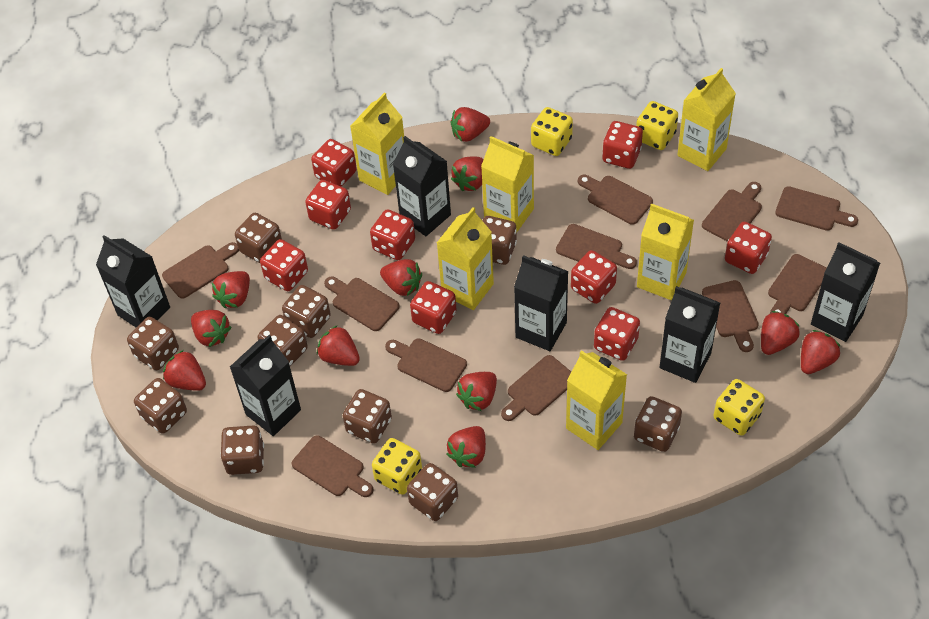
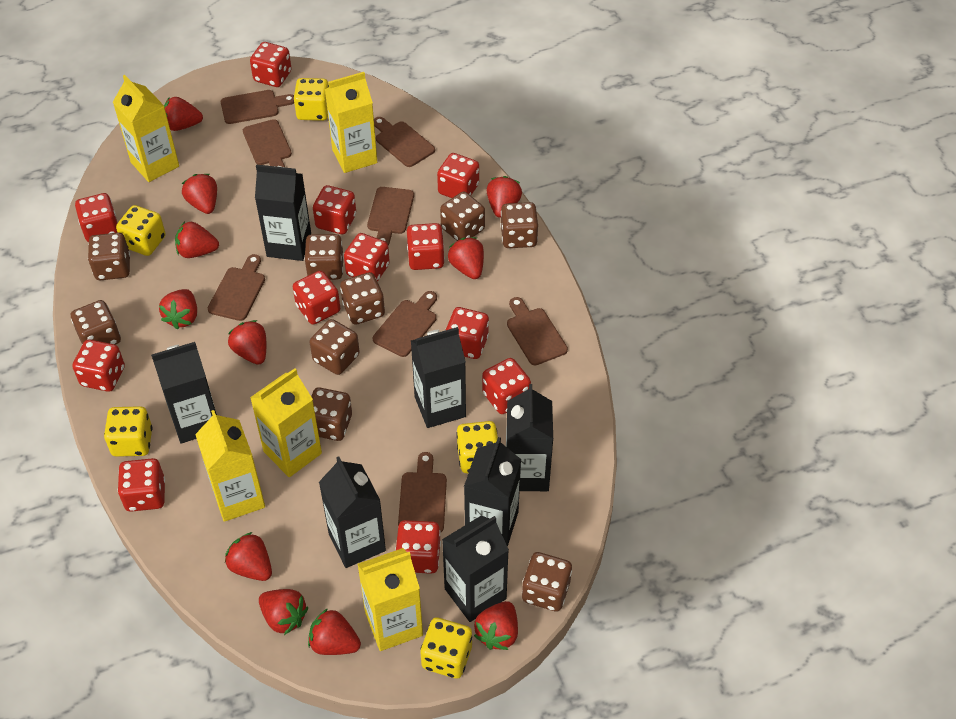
black carton: 6 -> 7
brown cutting board: 11 -> 8
brown dice: 10 -> 9
red dice: 9 -> 12
yellow carton: 6 -> 5
yellow dice: 4 -> 5

